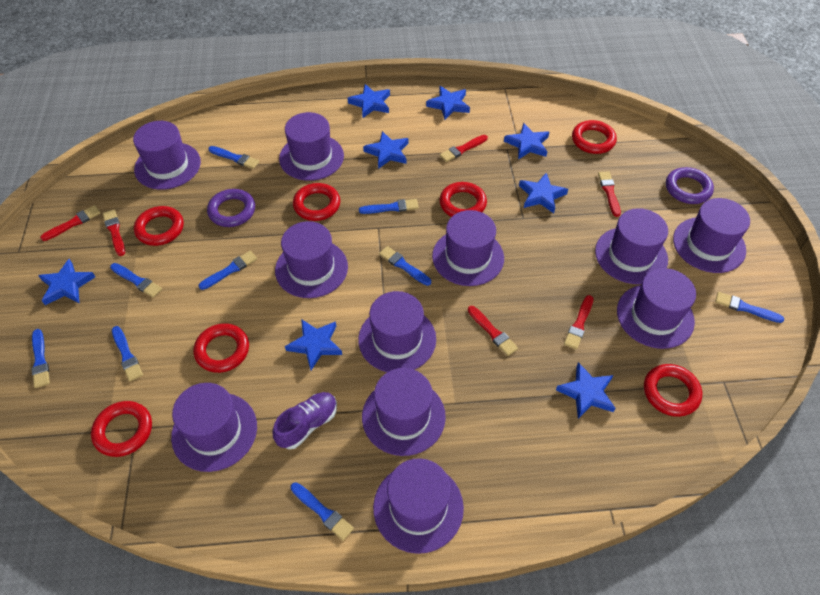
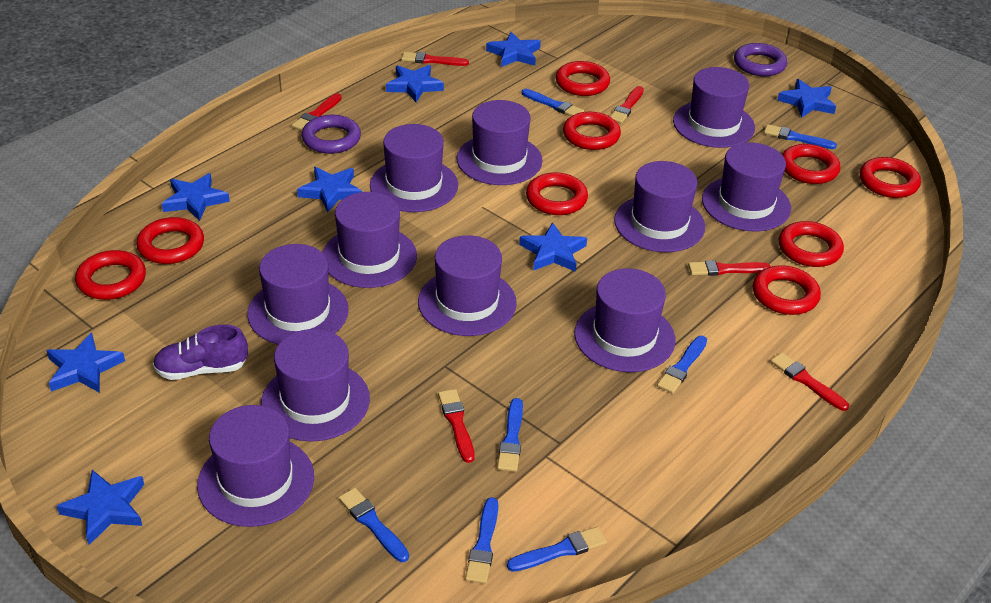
blue brush: 9 -> 7
red ring: 7 -> 9

